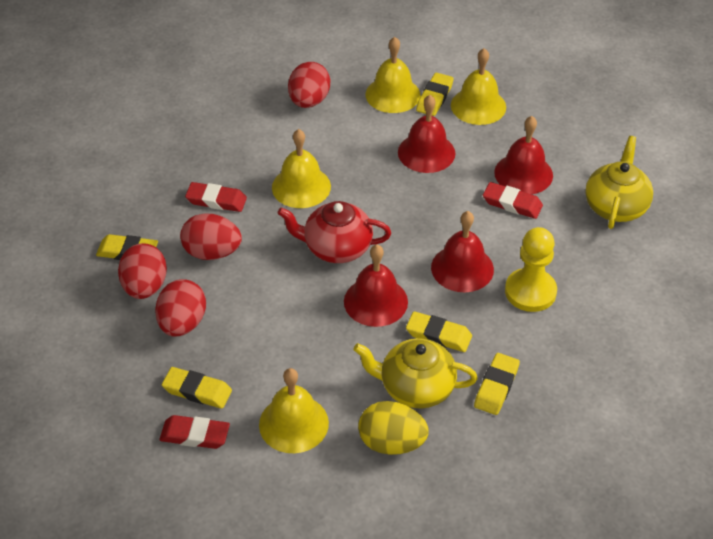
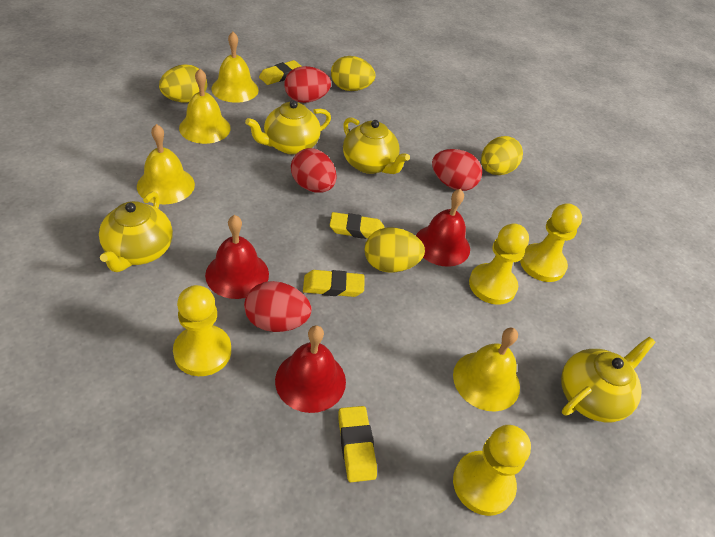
red bell: 4 -> 3
red eraser: 3 -> 0
red teapot: 1 -> 0
yellow egg: 1 -> 4
yellow eraser: 5 -> 4
yellow pawn: 1 -> 4
yellow teapot: 2 -> 4

